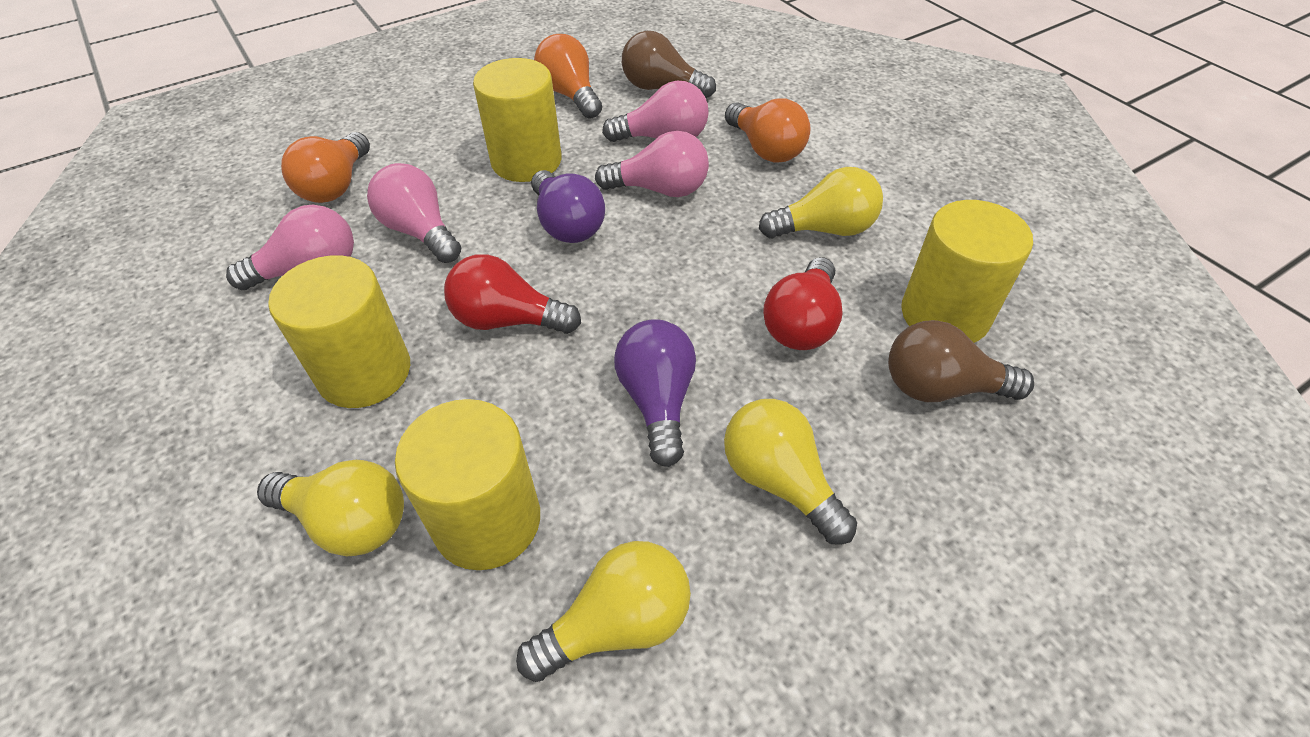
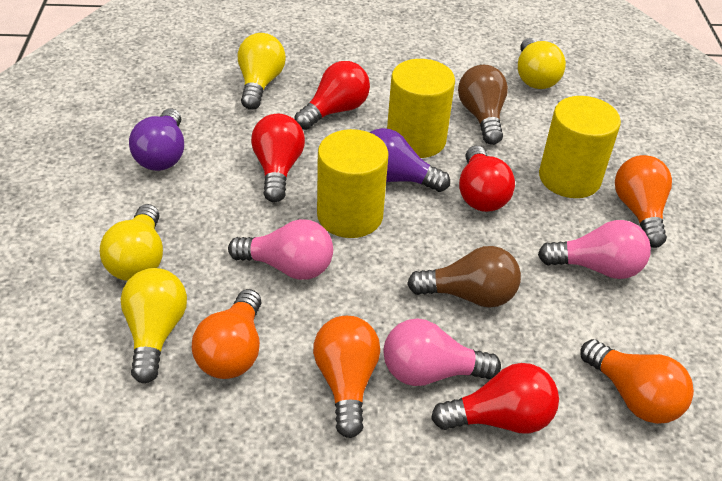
orange light bulb: 3 -> 4
pink light bulb: 4 -> 3
red light bulb: 2 -> 4
yellow cylinder: 4 -> 3

